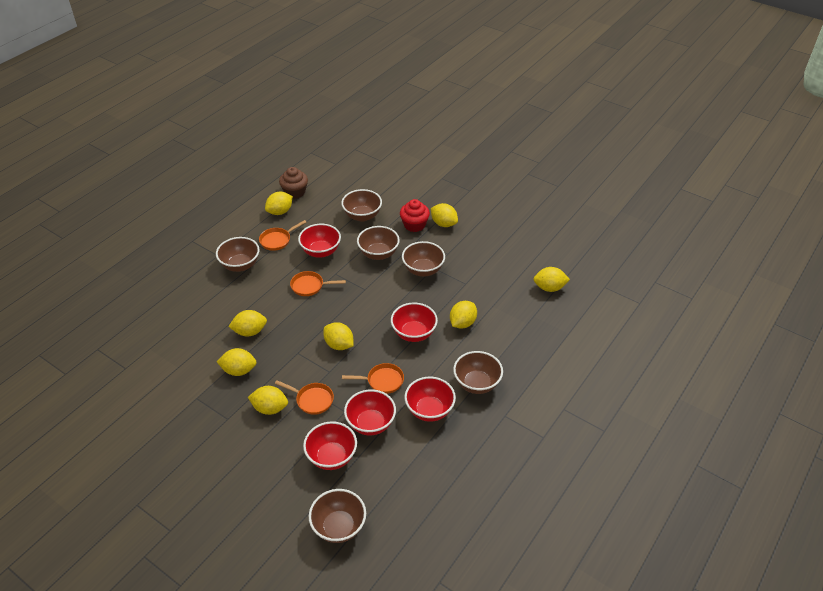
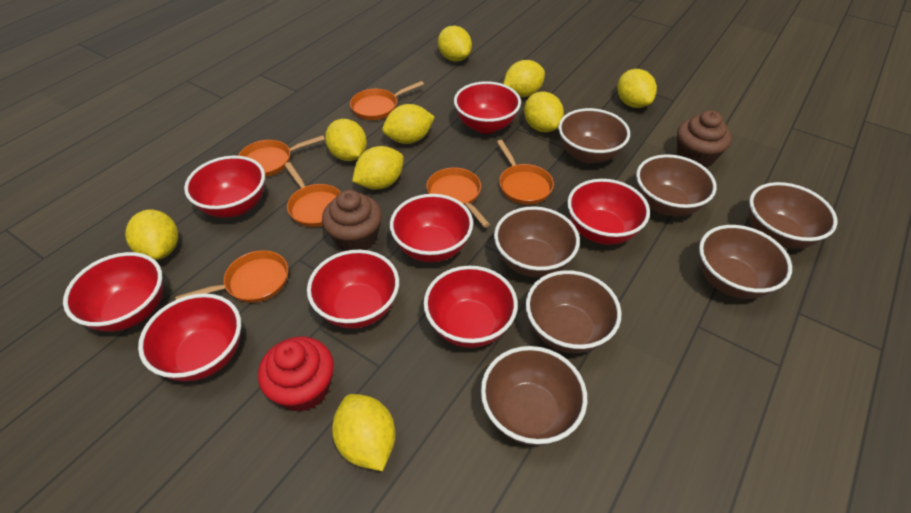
brown bowl: 6 -> 7
brown cupcake: 1 -> 2
orange pan: 4 -> 6
red bowl: 5 -> 8
yellow lemon: 8 -> 9

